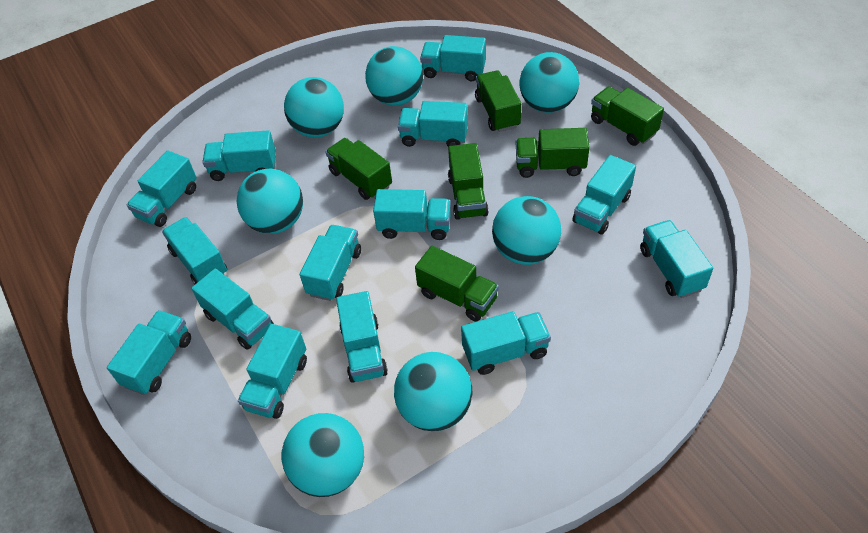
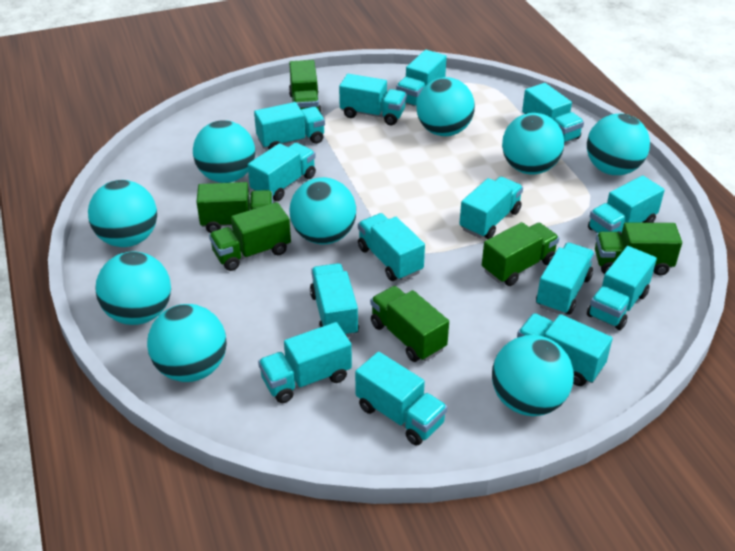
turquoise ball: 7 -> 9

